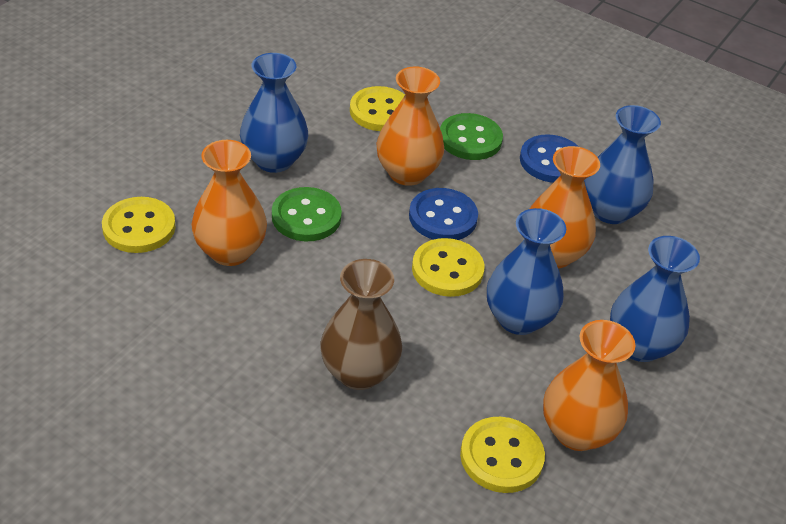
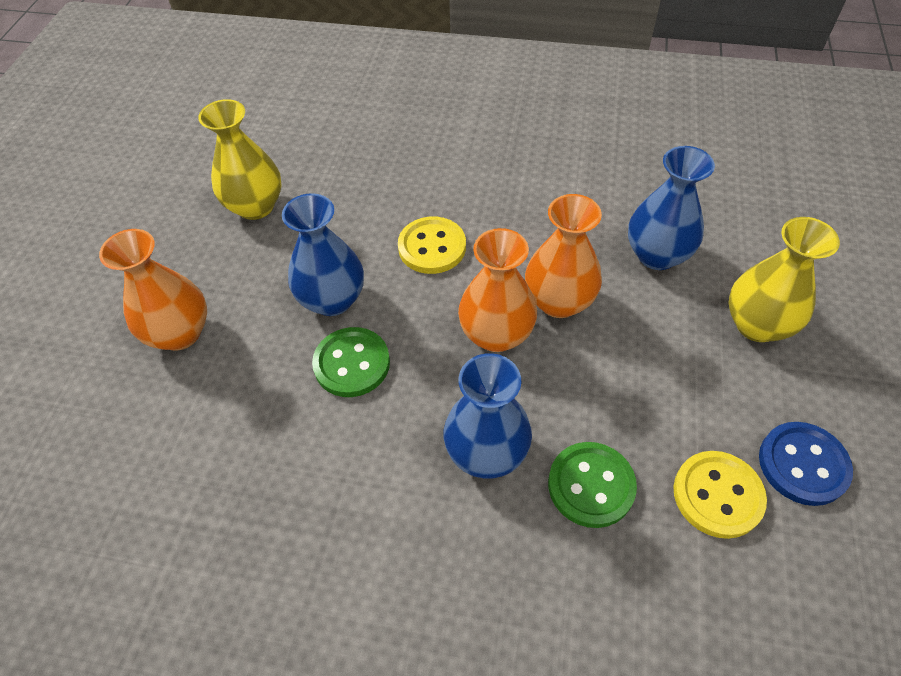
blue button: 2 -> 1
blue vase: 4 -> 3
brown vase: 1 -> 0
orange vase: 4 -> 3
yellow button: 4 -> 2
yellow vase: 0 -> 2

